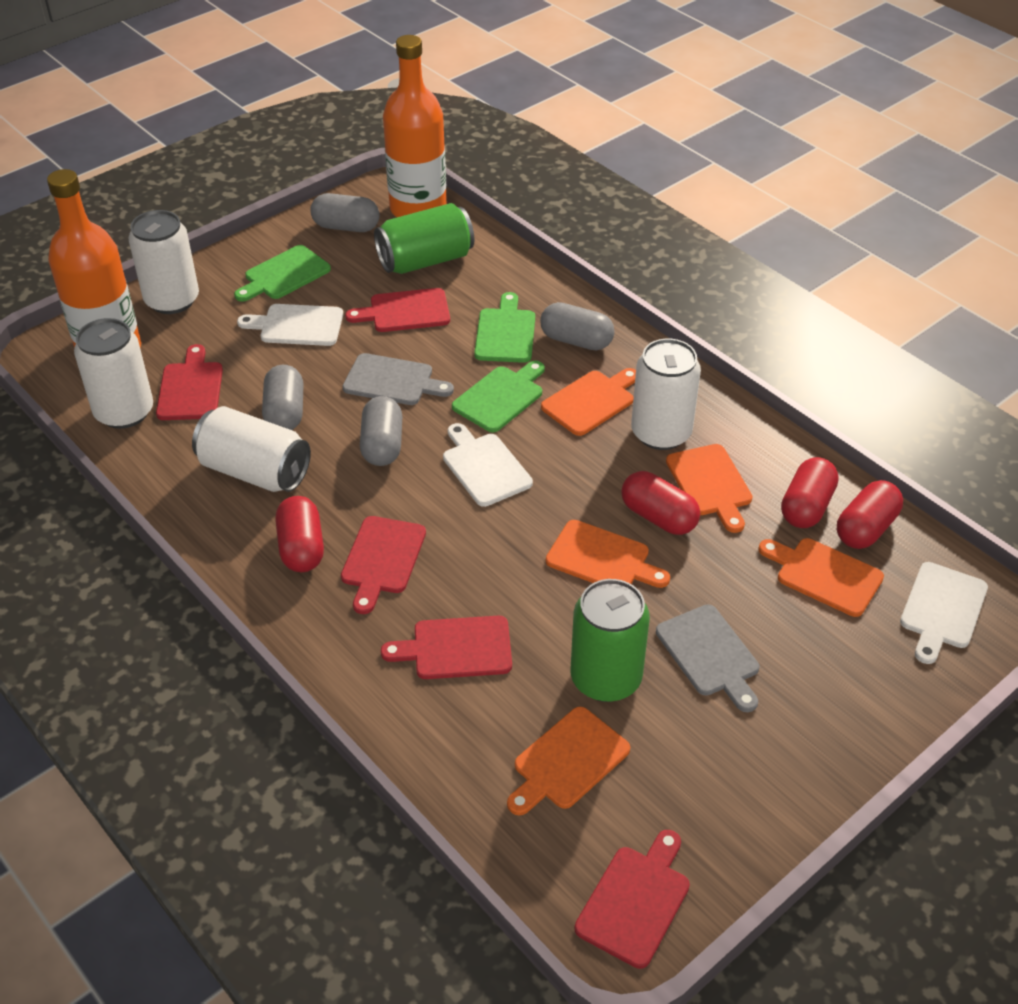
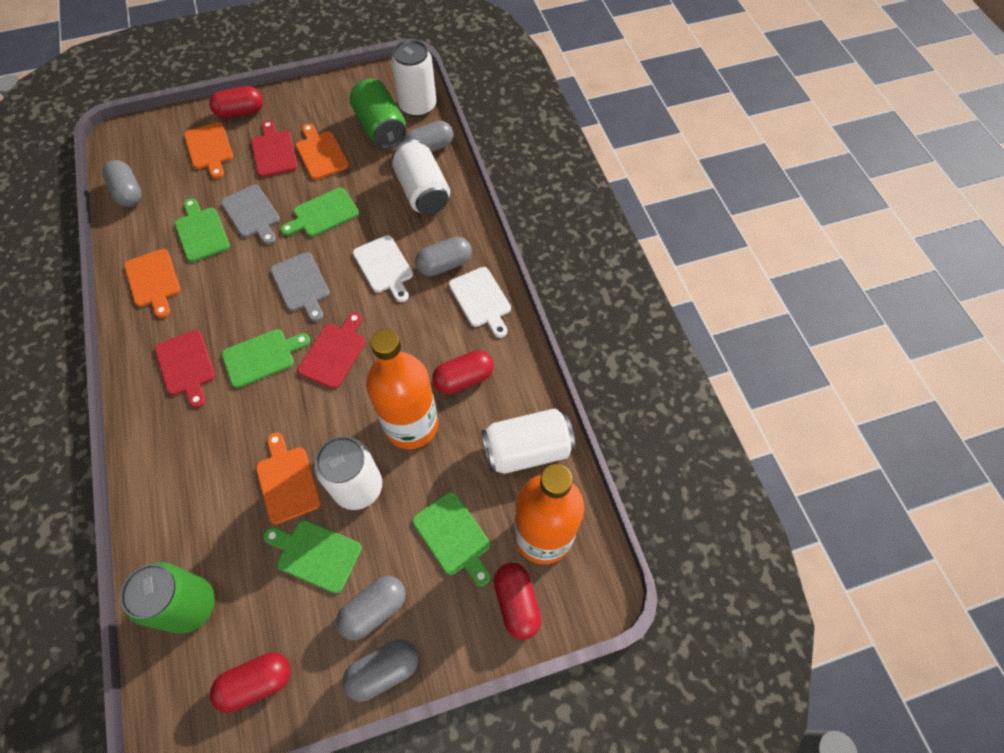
green cutting board: 3 -> 5
grey capsule: 4 -> 5
orange cutting board: 5 -> 4
red cutting board: 5 -> 3
white cutting board: 3 -> 2

